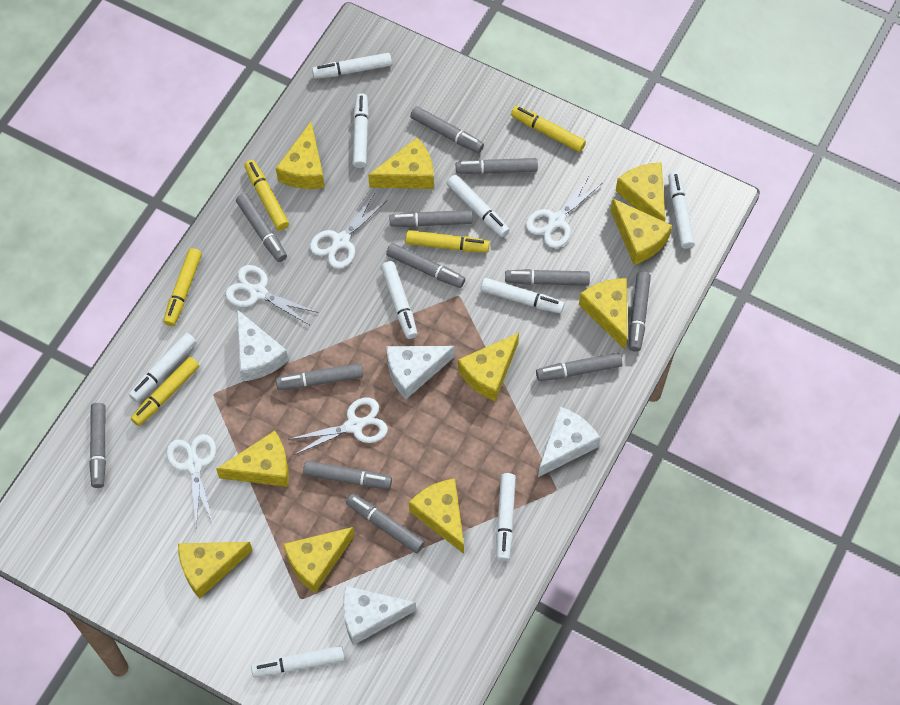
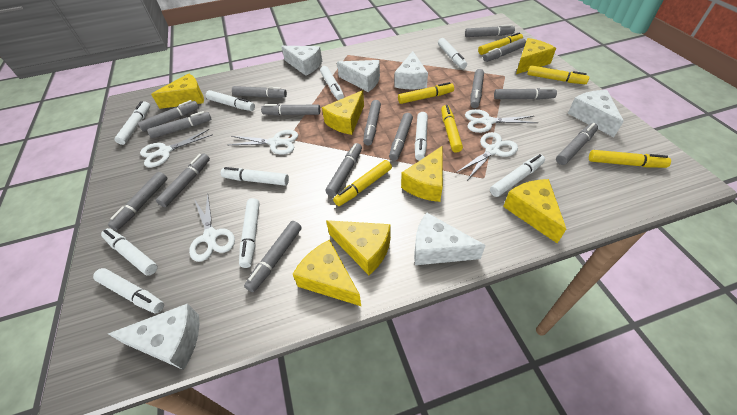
grey marker: 12 -> 15
white cheese: 4 -> 6
white marker: 9 -> 10
yellow cheese: 10 -> 7
yellow marker: 5 -> 6

